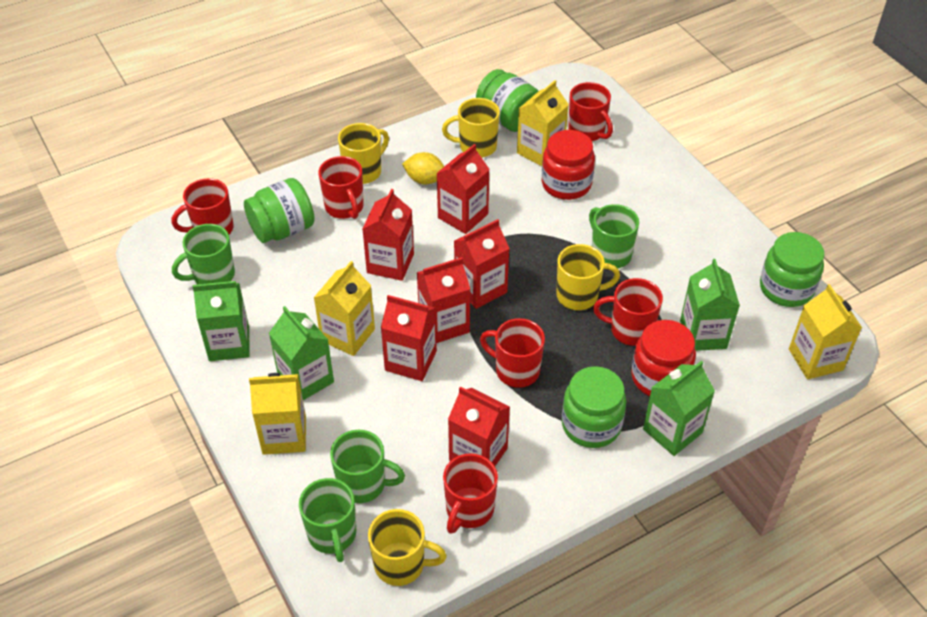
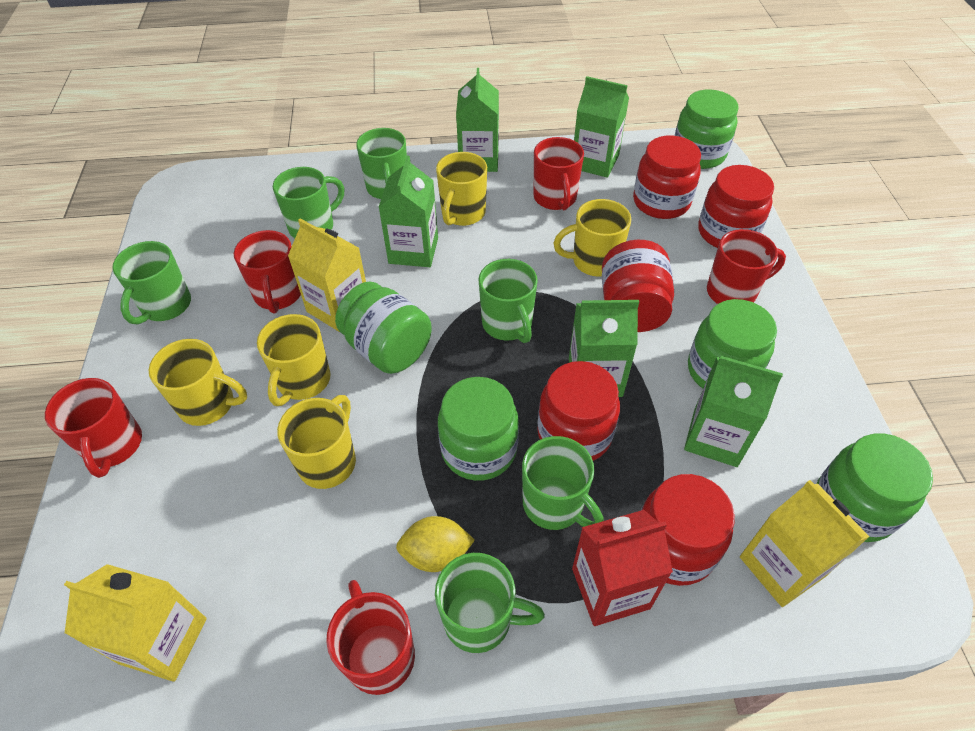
green carton: 4 -> 5
green jar: 4 -> 5
green mug: 4 -> 6
red carton: 6 -> 1
red jar: 2 -> 5
red mug: 6 -> 5
yellow carton: 4 -> 3
yellow mug: 4 -> 5

